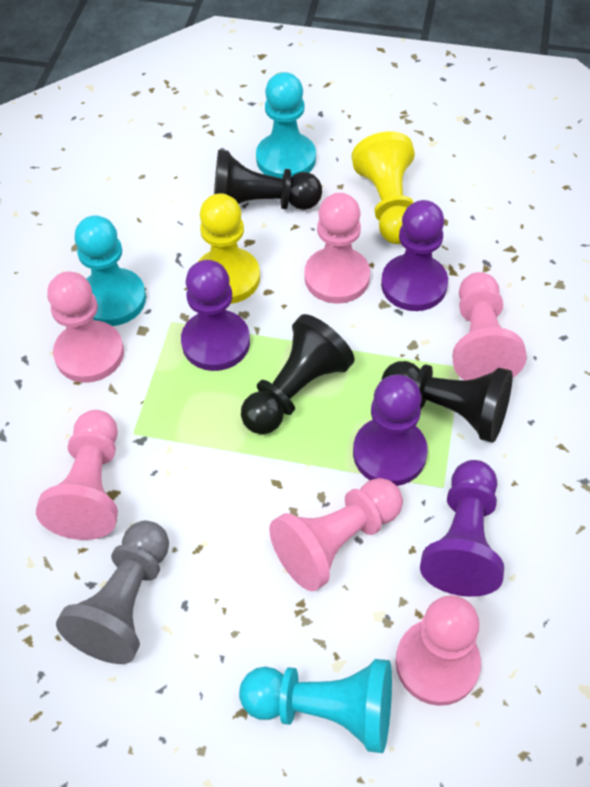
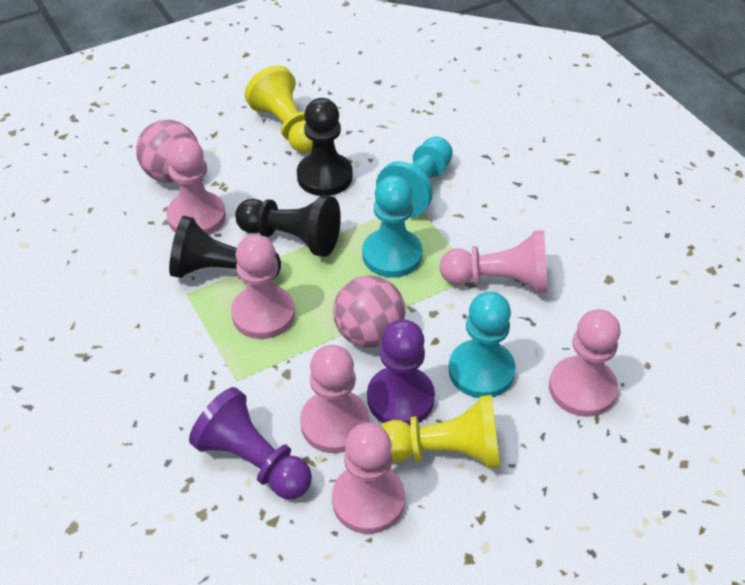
grey pawn: 1 -> 0
pink ball: 0 -> 2
purple pawn: 4 -> 2

